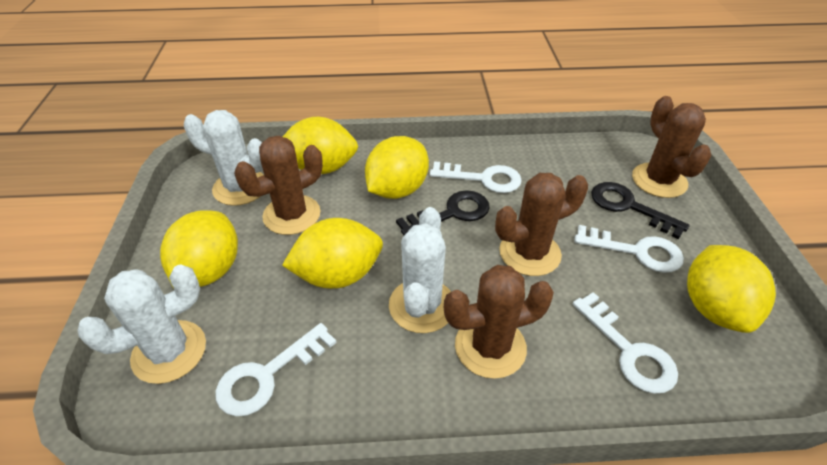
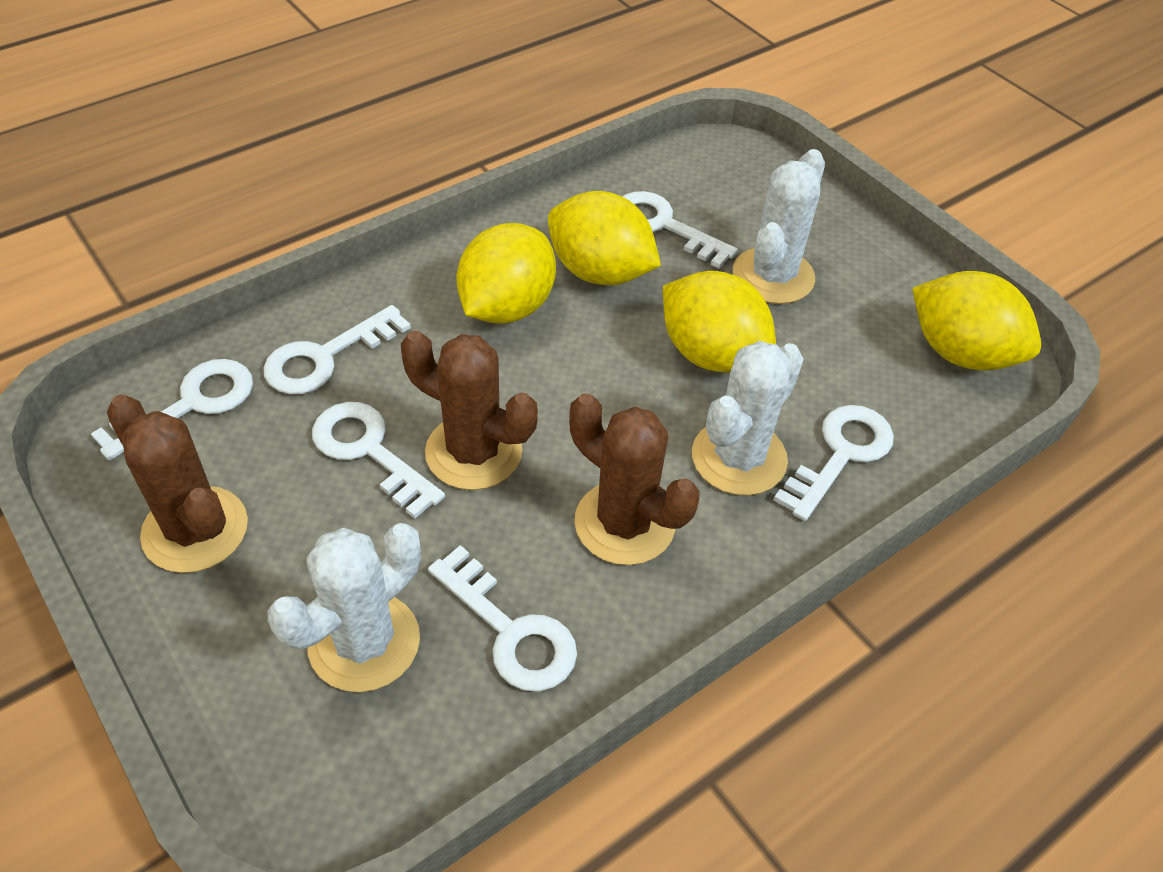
black key: 2 -> 0
brown cactus: 4 -> 3
white key: 4 -> 6
yellow lemon: 5 -> 4

